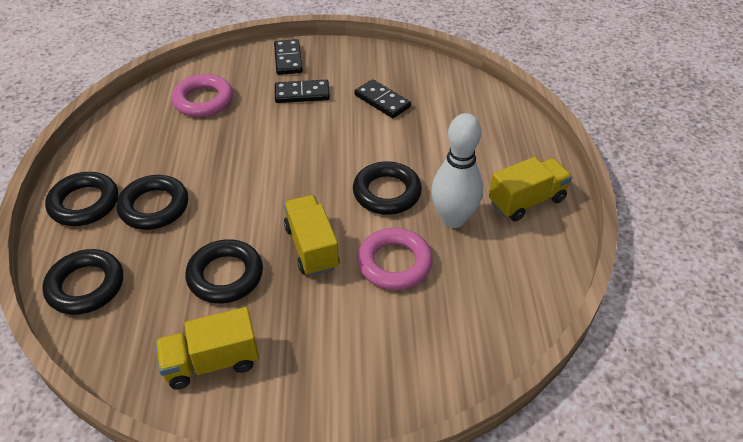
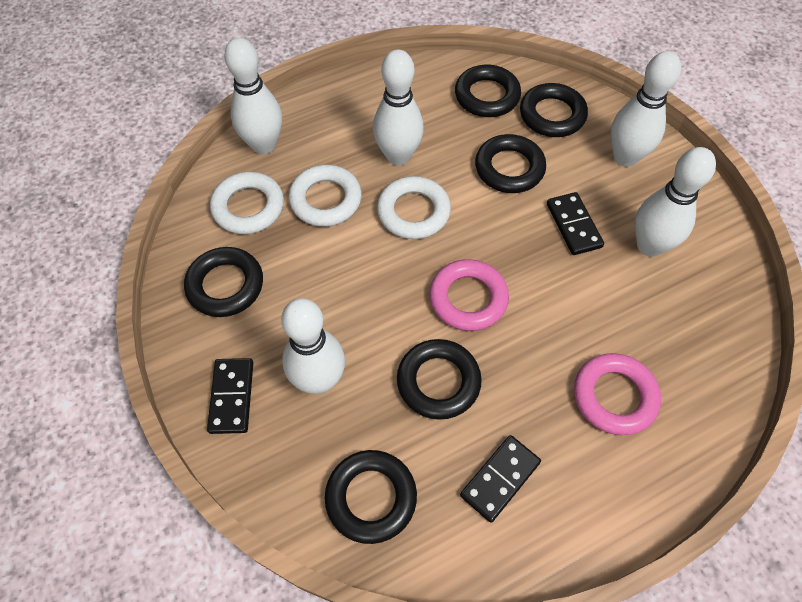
black ring: 5 -> 6
white bowling pin: 1 -> 5
white ring: 0 -> 3
yellow truck: 3 -> 0

